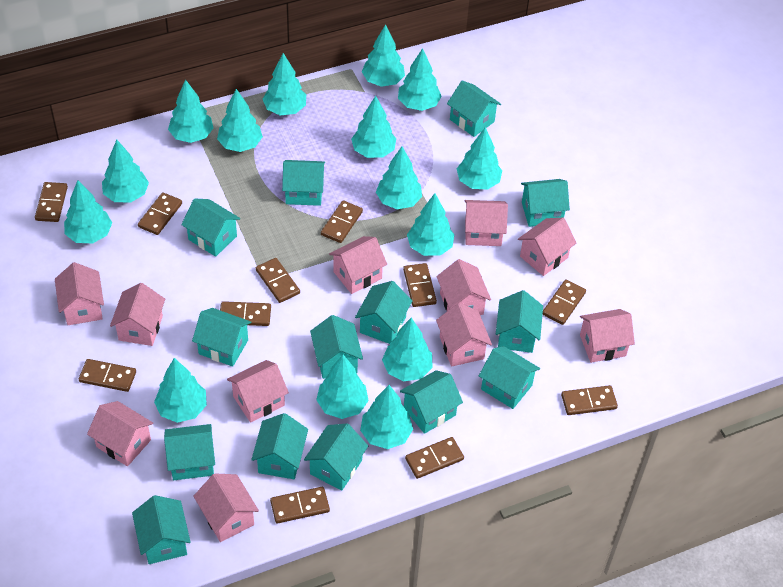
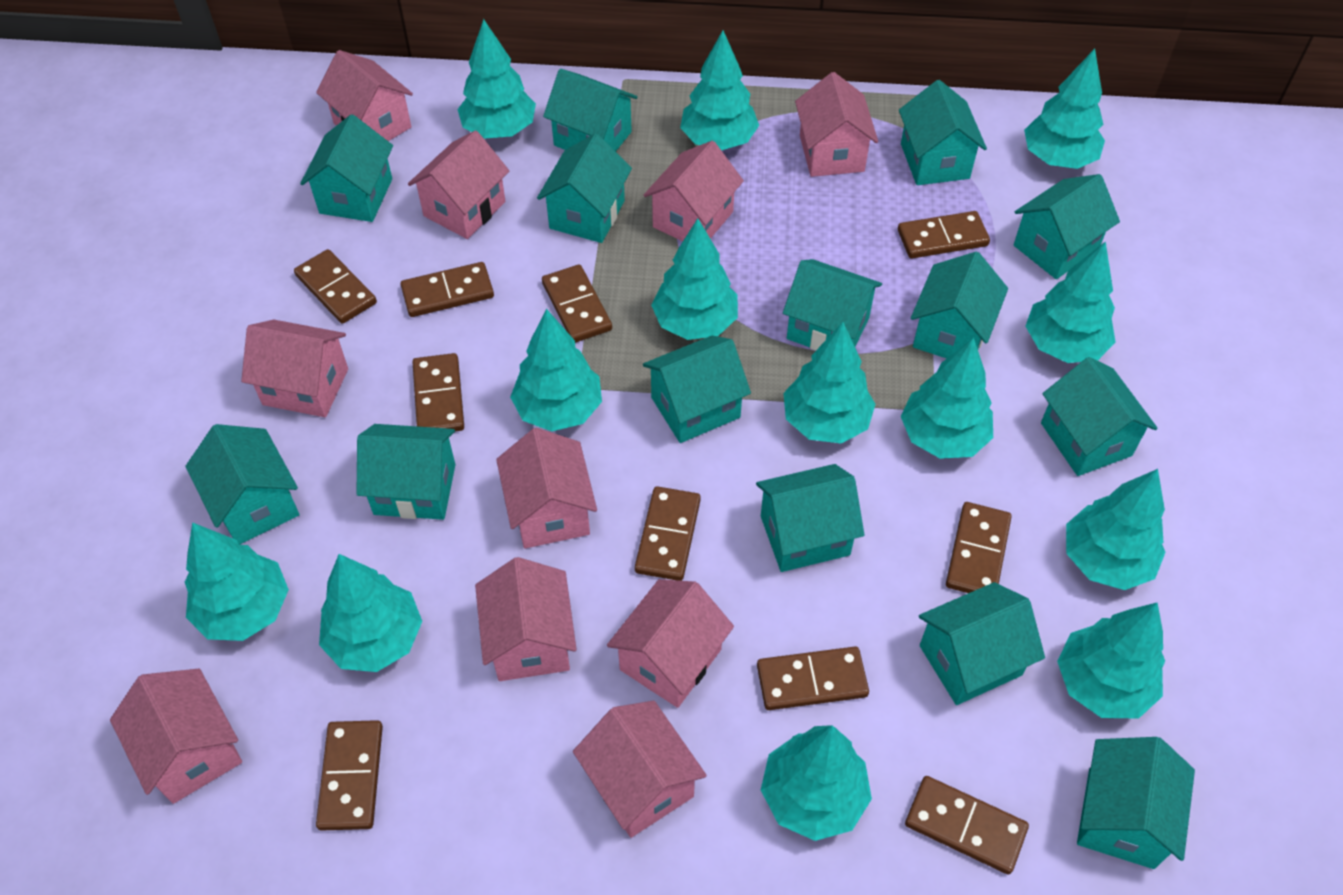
brown domino: 11 -> 10
pink house: 11 -> 10
turquoise tree: 15 -> 13

